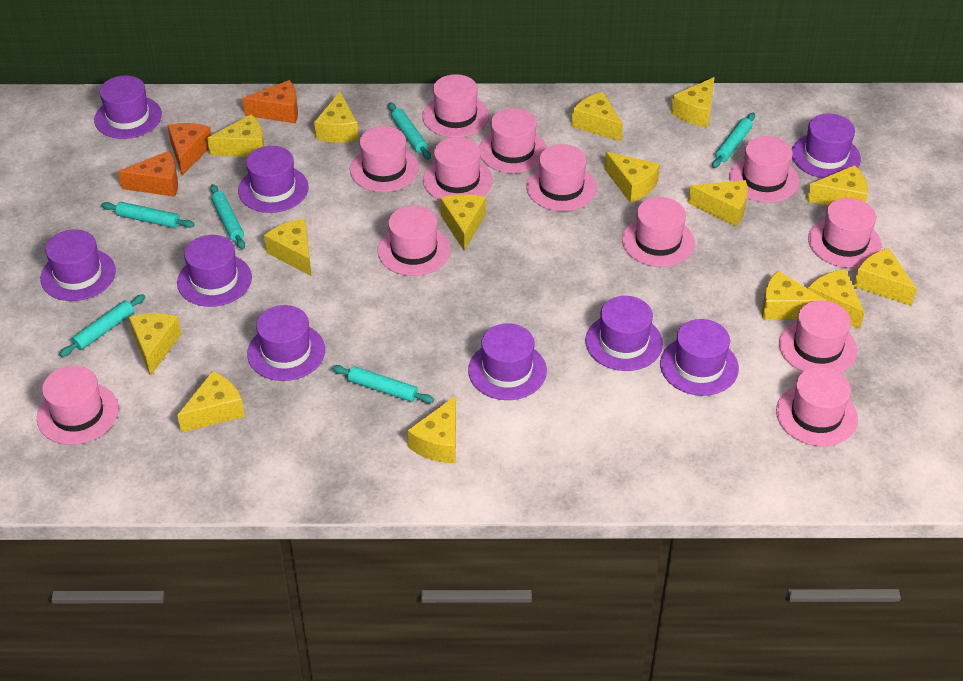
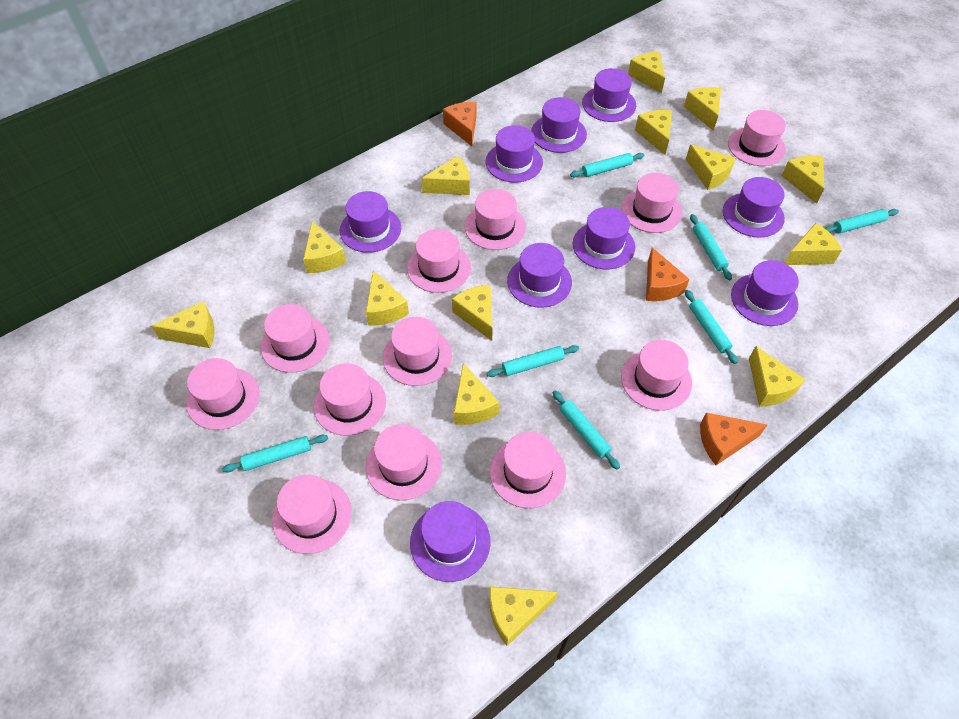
turquoise rolling pin: 6 -> 7
yellow cheese: 15 -> 14

